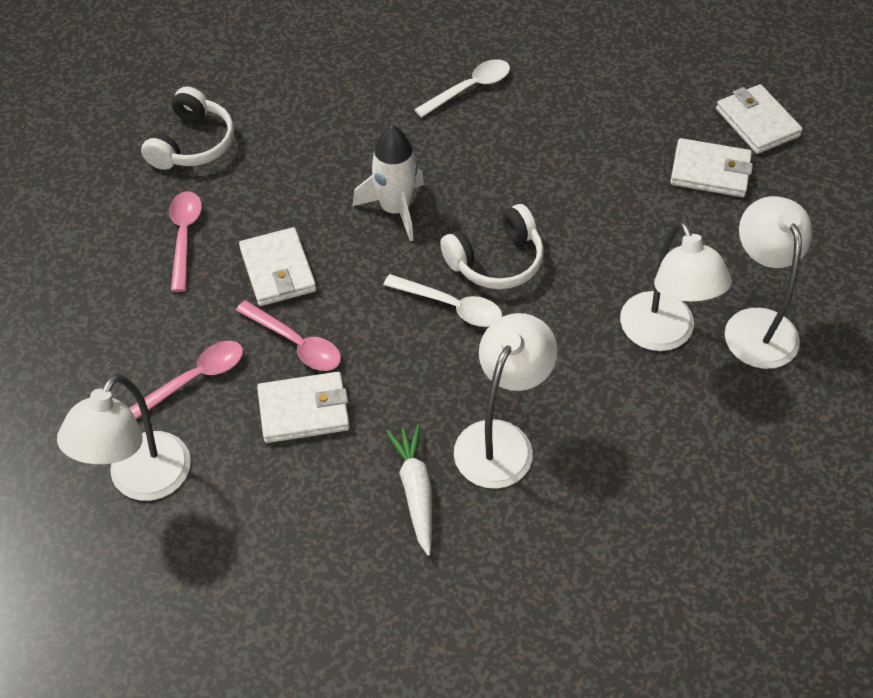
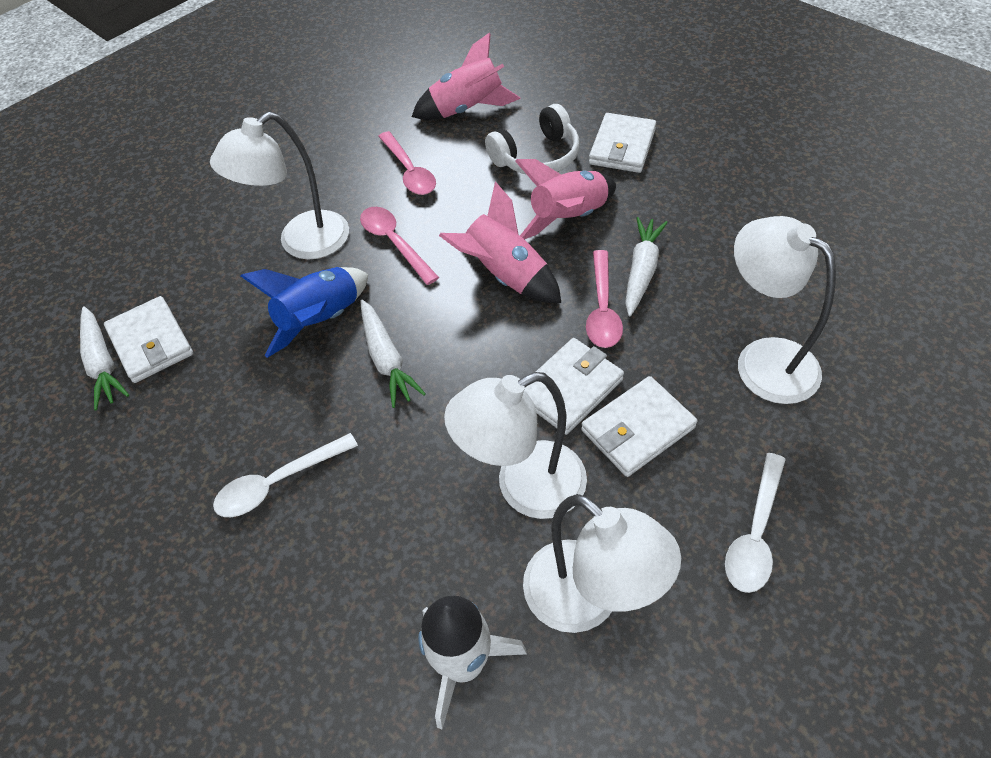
blue rocket: 0 -> 1
pink rocket: 0 -> 3
white carrot: 1 -> 3
white headphones: 2 -> 1

